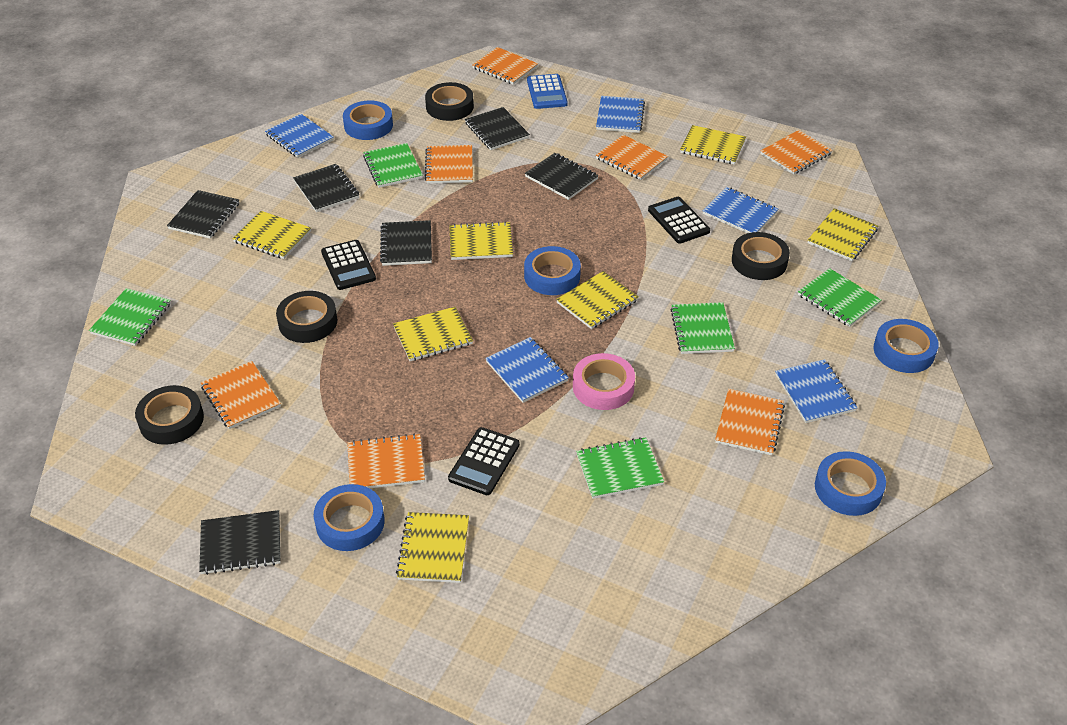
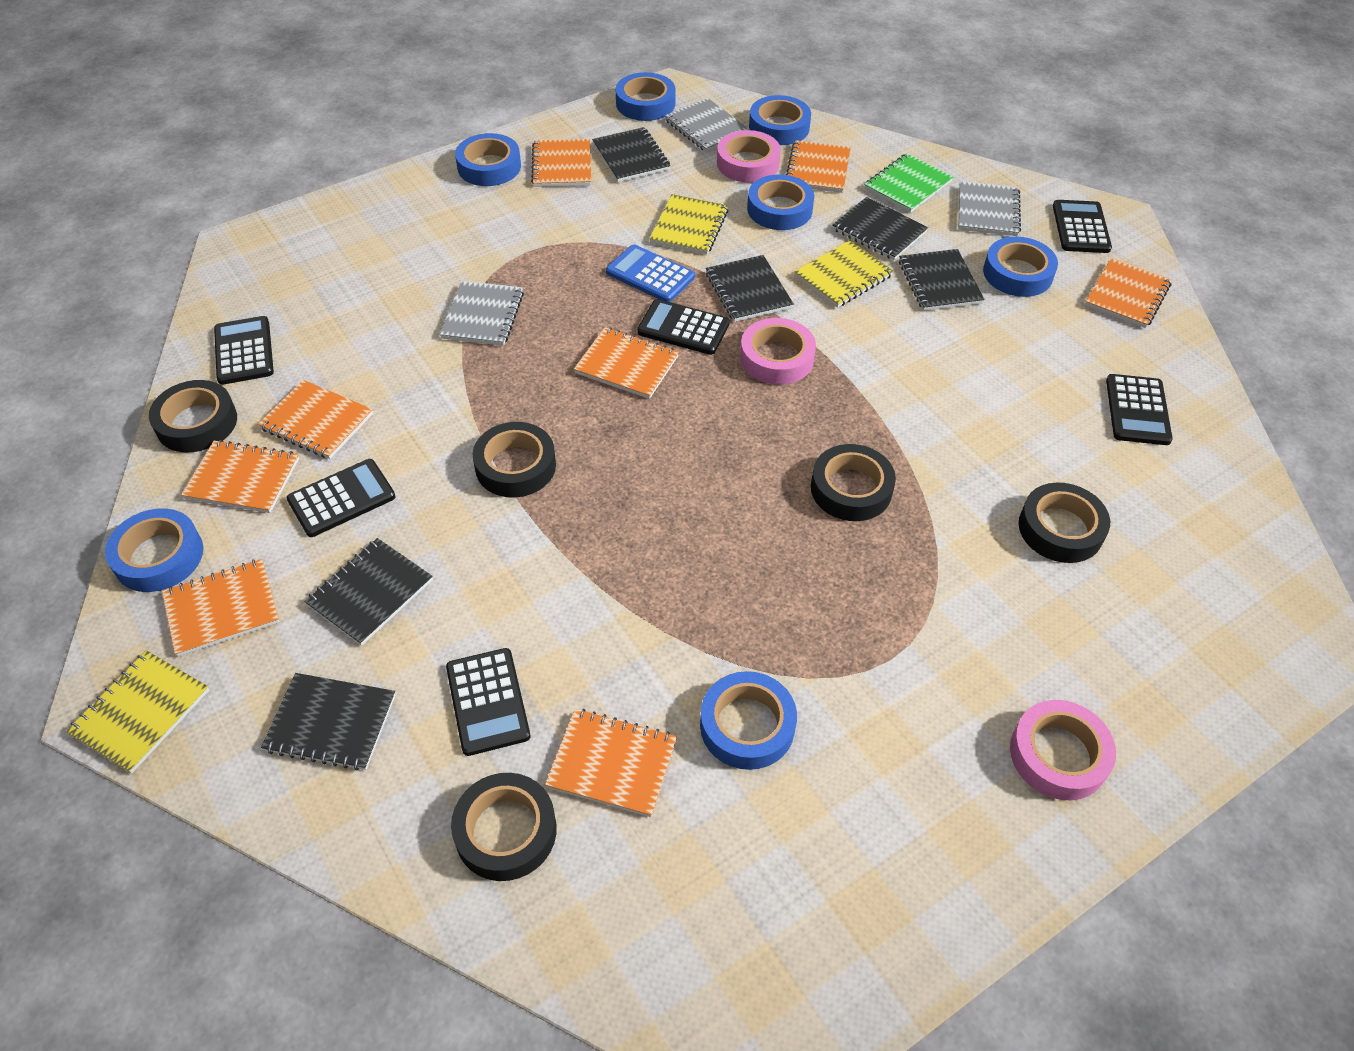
black calculator: 3 -> 6
black tape: 4 -> 5
blue notebook: 5 -> 0
blue tape: 5 -> 7
green notebook: 5 -> 1
grey notebook: 0 -> 3
orange notebook: 7 -> 8
pink tape: 1 -> 3
yellow notebook: 7 -> 3

